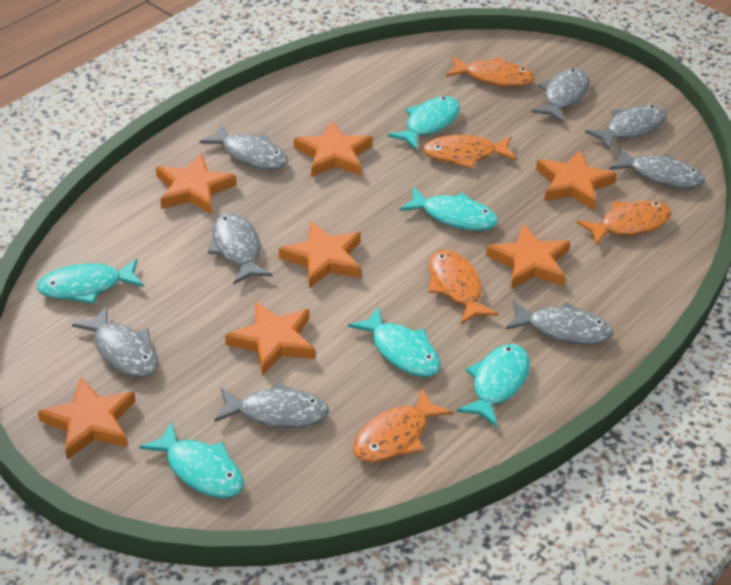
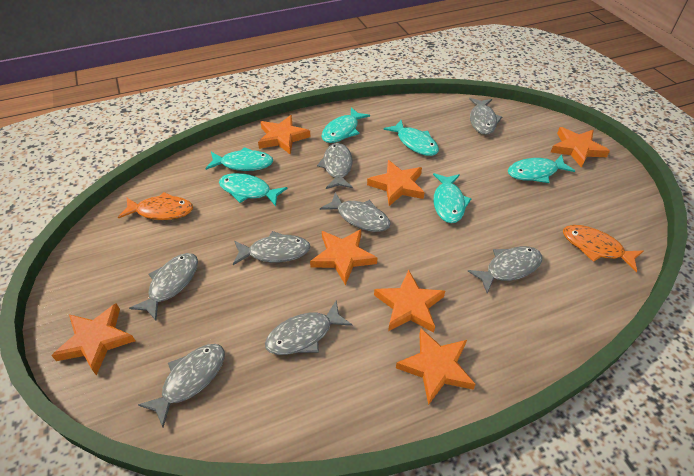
orange fish: 5 -> 2

